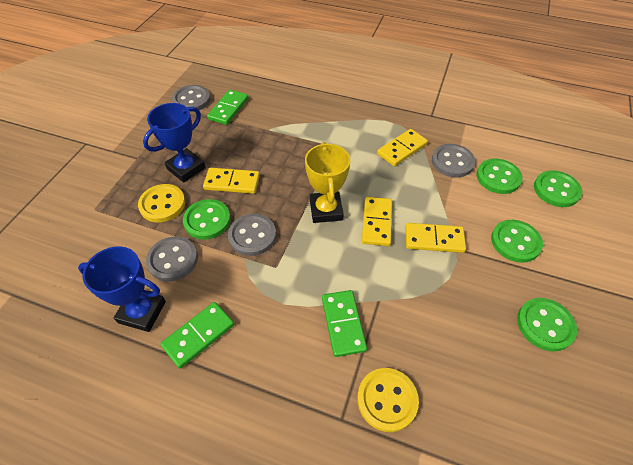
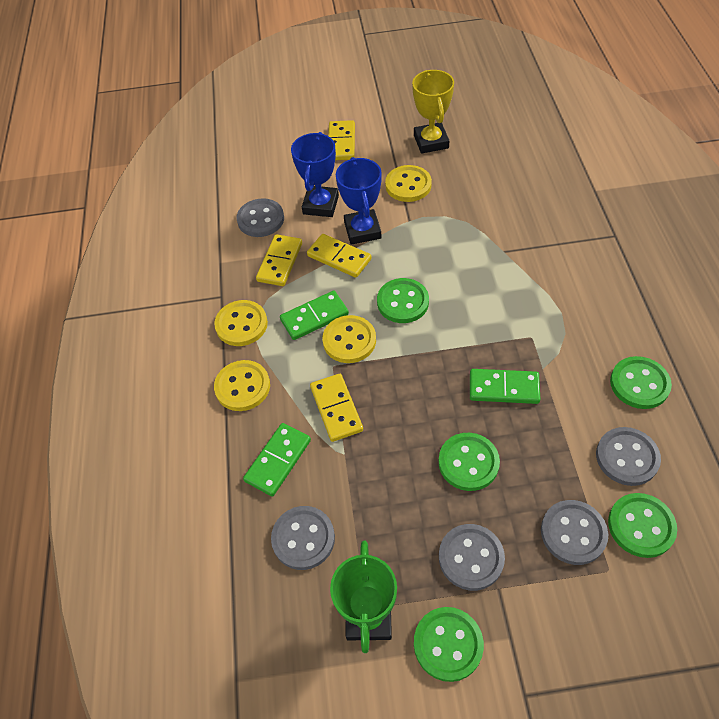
green trophy: 0 -> 1
grey button: 4 -> 5
yellow button: 2 -> 4

